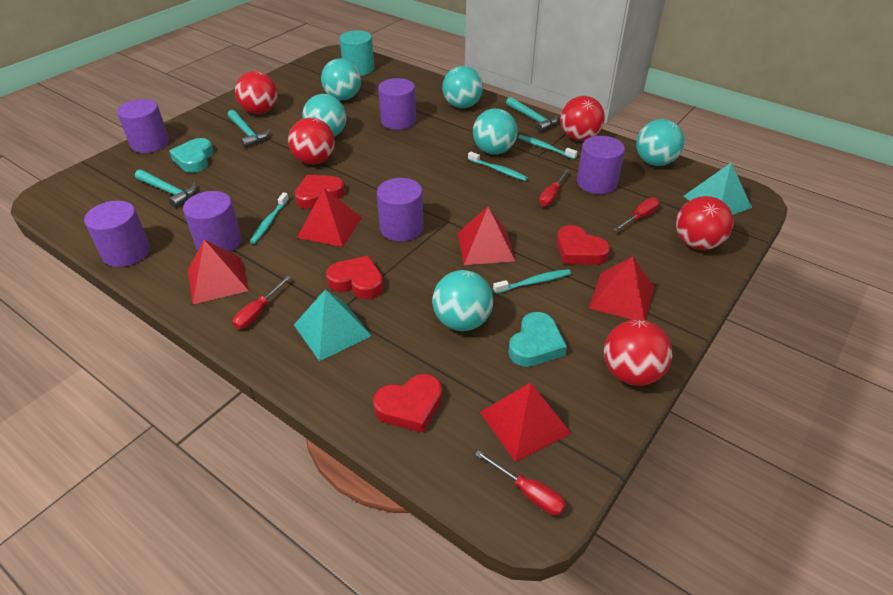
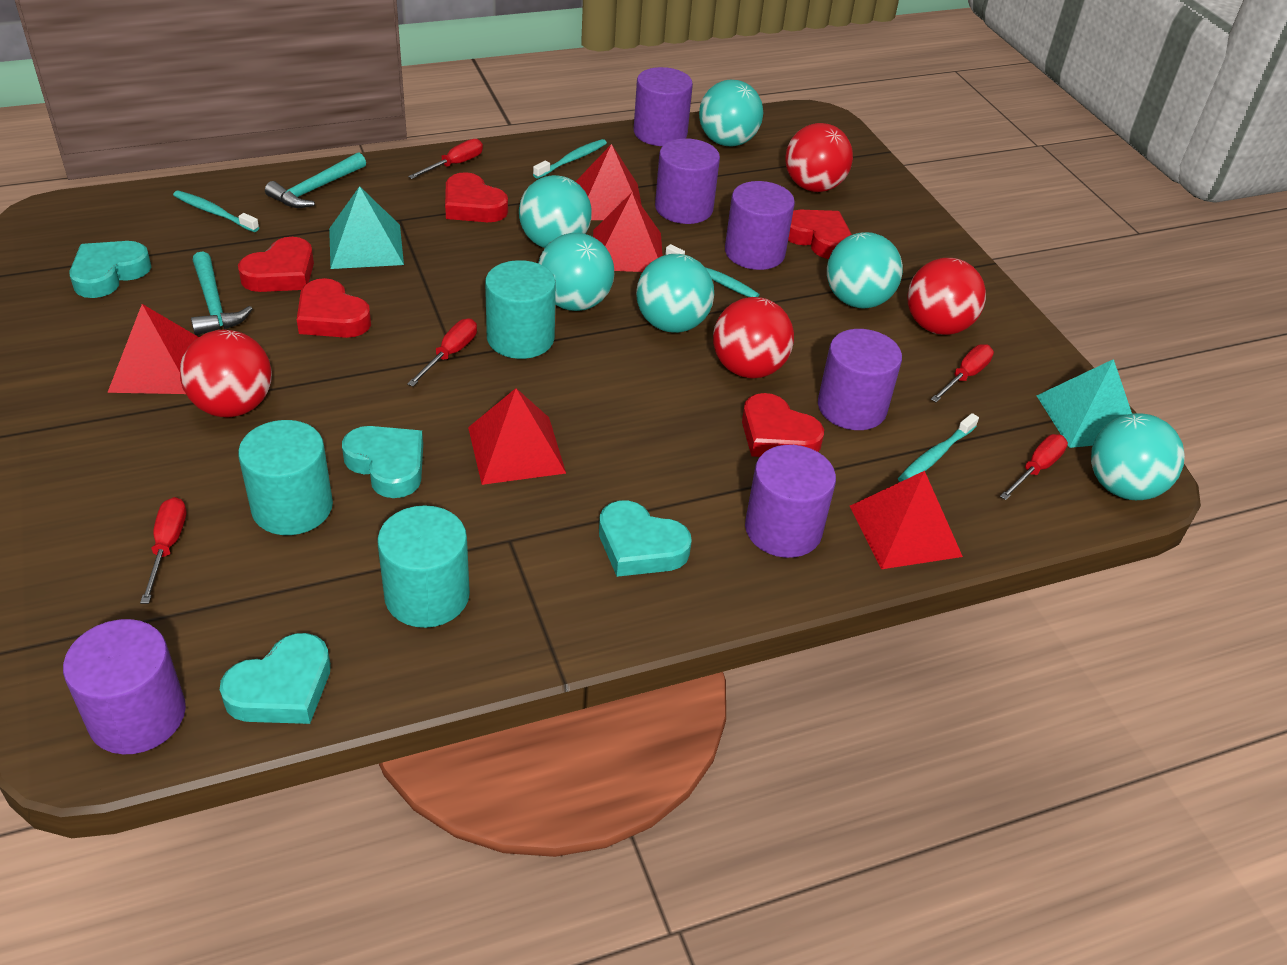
red ball: 5 -> 4
red heart: 4 -> 5
red screwdriver: 4 -> 5
turquoise cylinder: 1 -> 3
turquoise hammer: 3 -> 2
turquoise heart: 2 -> 4

